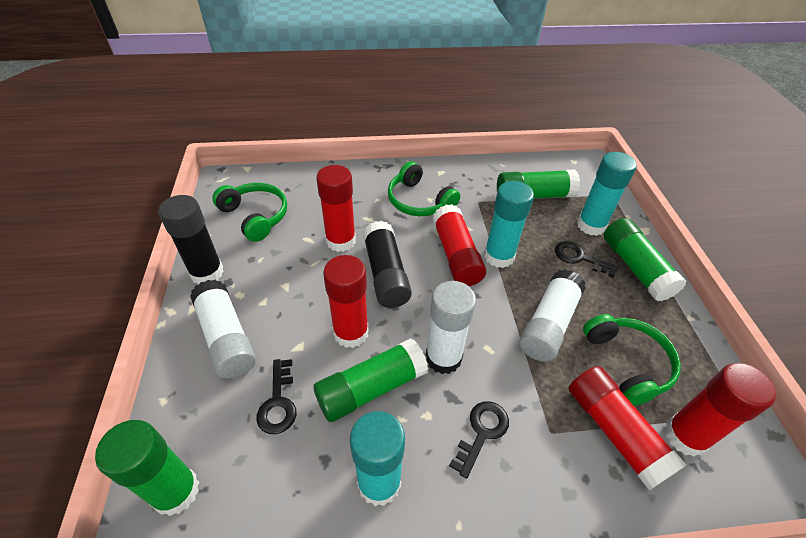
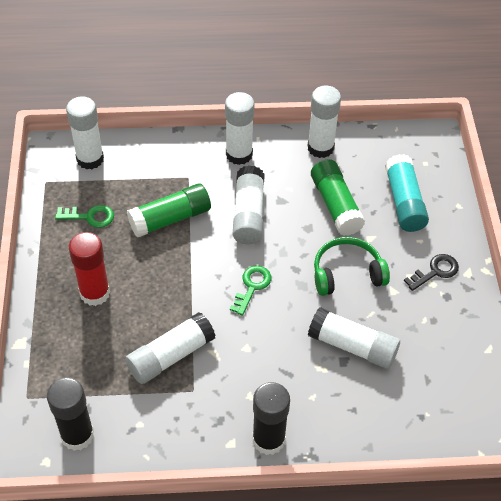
black key: 3 -> 1
green glue stick: 4 -> 2
green headphones: 3 -> 1
green key: 0 -> 2
red glue stick: 5 -> 1
turquoise glue stick: 3 -> 1
white glue stick: 3 -> 6

